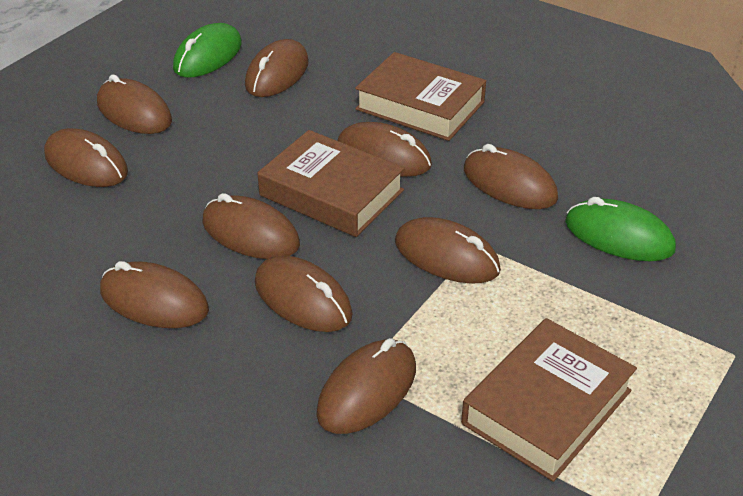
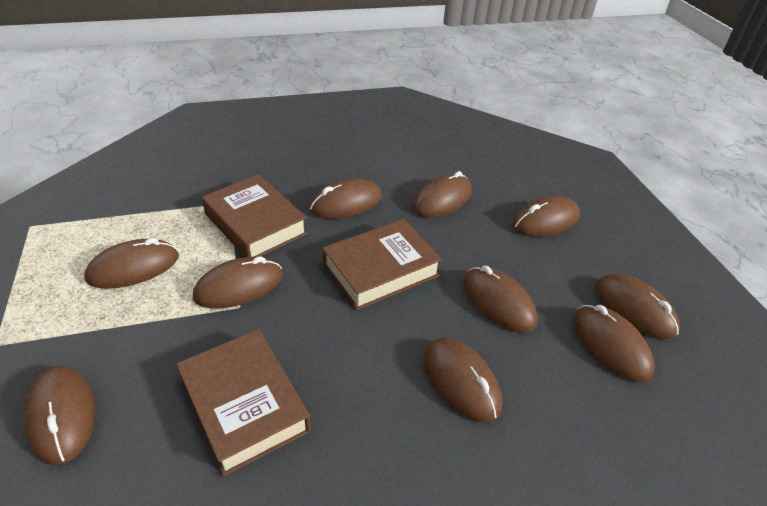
green mouse: 2 -> 0

